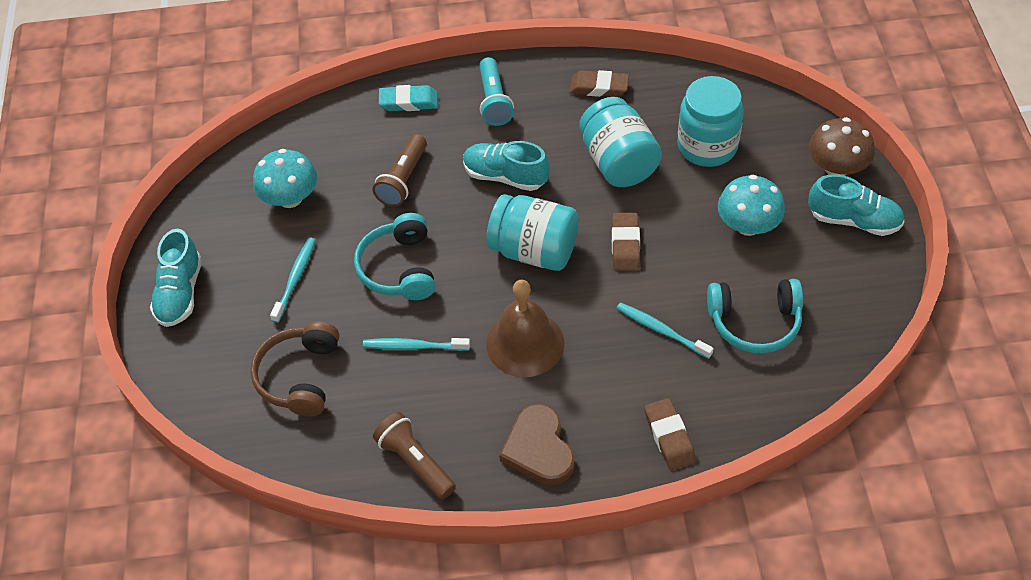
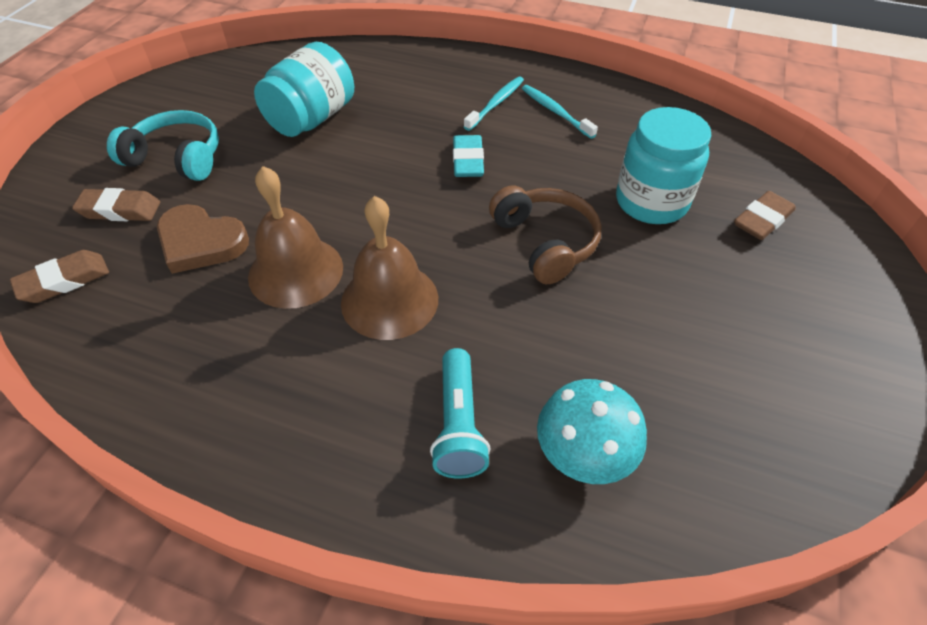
brown bell: 1 -> 2
brown flashlight: 2 -> 0
brown mushroom: 1 -> 0
turquoise headphones: 2 -> 1
turquoise jar: 3 -> 2
turquoise mushroom: 2 -> 1
turquoise shoe: 3 -> 0
turquoise toothbrush: 3 -> 2

